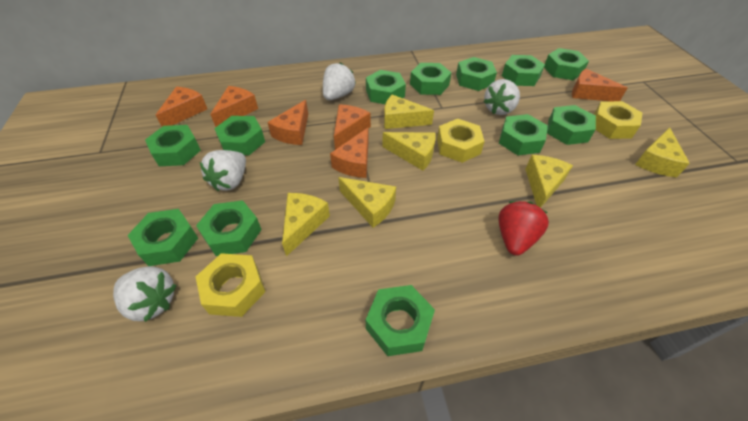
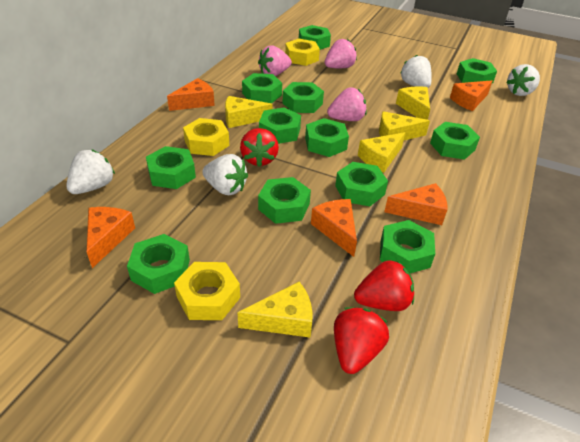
orange cheese: 6 -> 5
pink strawberry: 0 -> 3
red strawberry: 1 -> 3
yellow cheese: 6 -> 5

